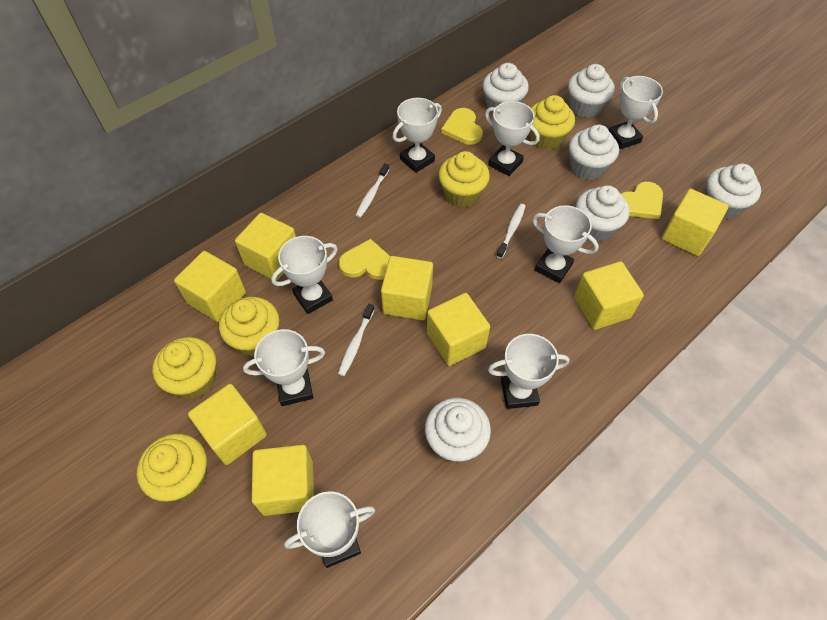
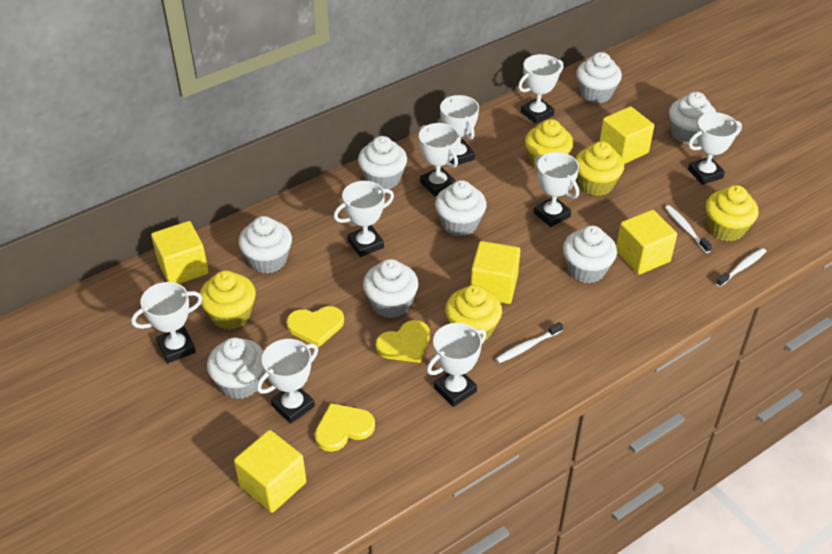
white cupcake: 6 -> 8
white trophy: 8 -> 9
yellow cube: 8 -> 5

